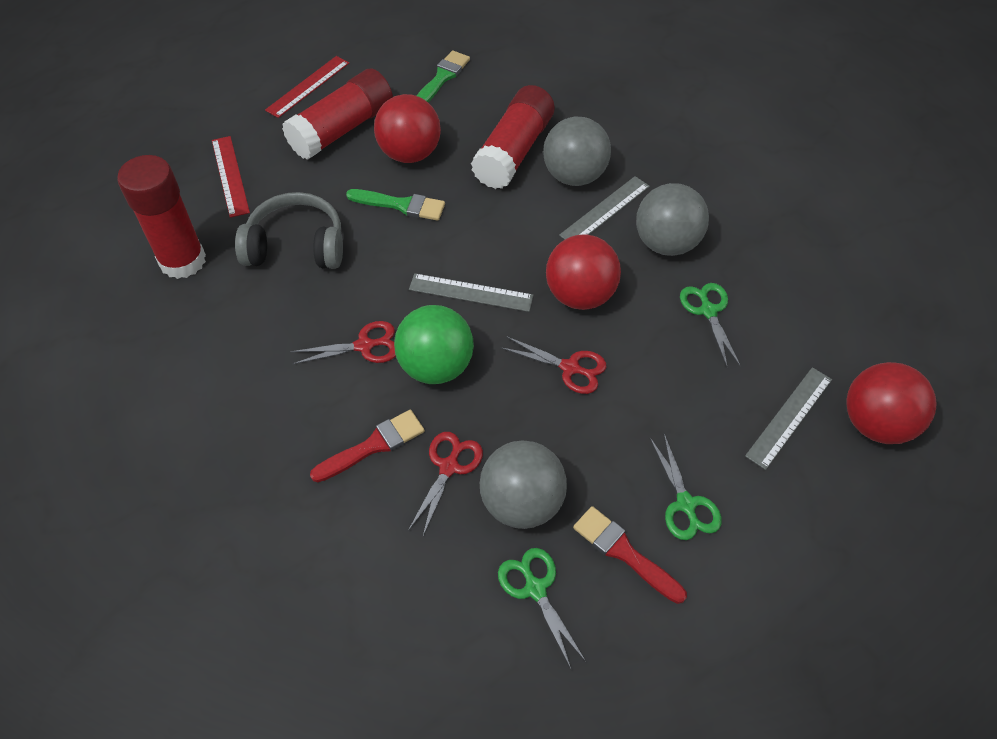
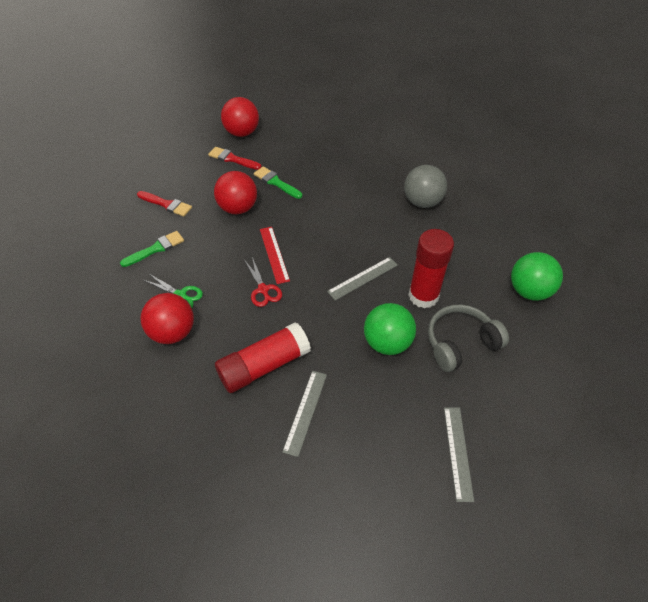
green ball: 1 -> 2
green scissors: 3 -> 1
grey ball: 3 -> 1
red glue stick: 3 -> 2
red ruler: 2 -> 1
red scissors: 3 -> 1

